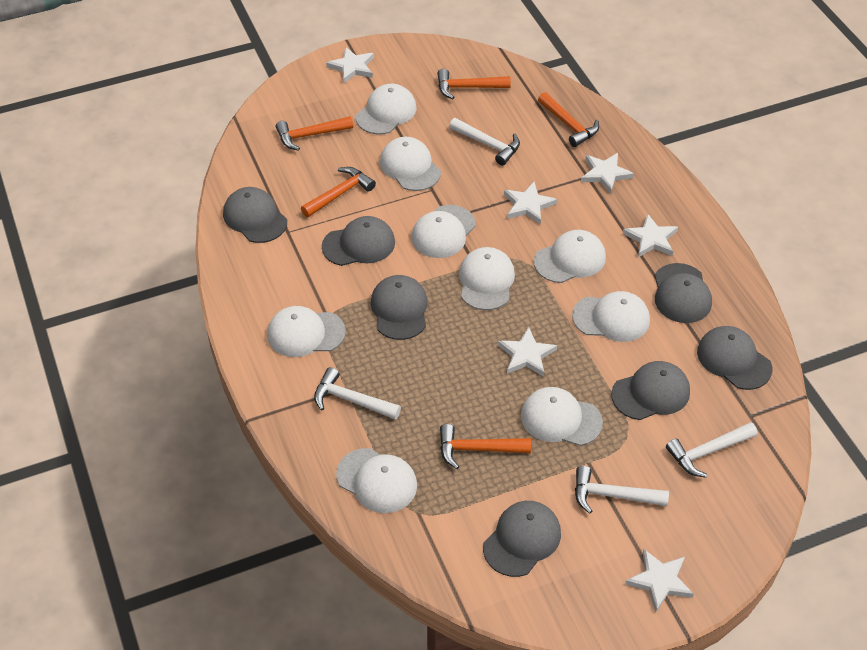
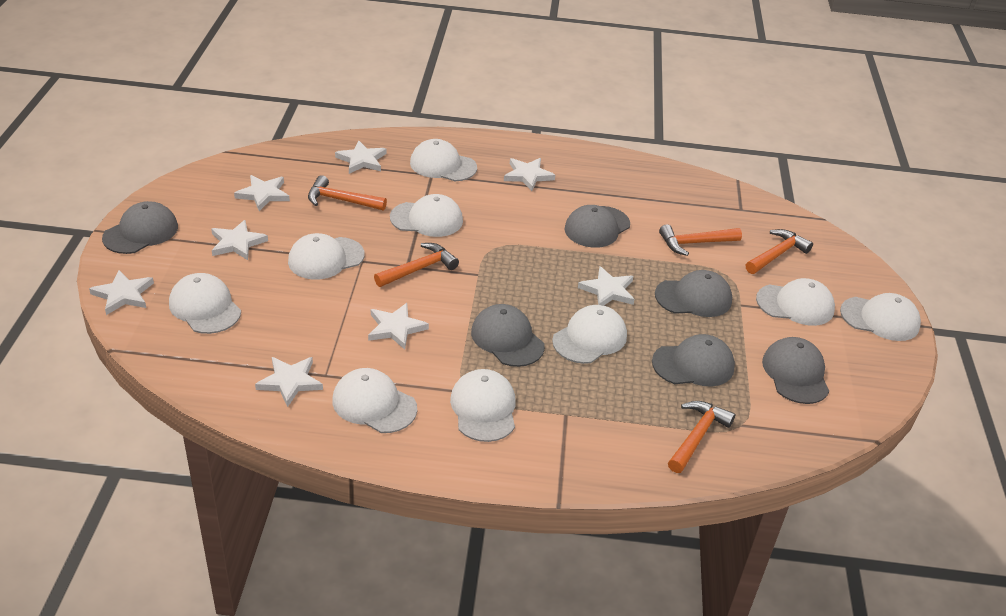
grey cap: 7 -> 6
white hammer: 4 -> 0
white star: 6 -> 8

